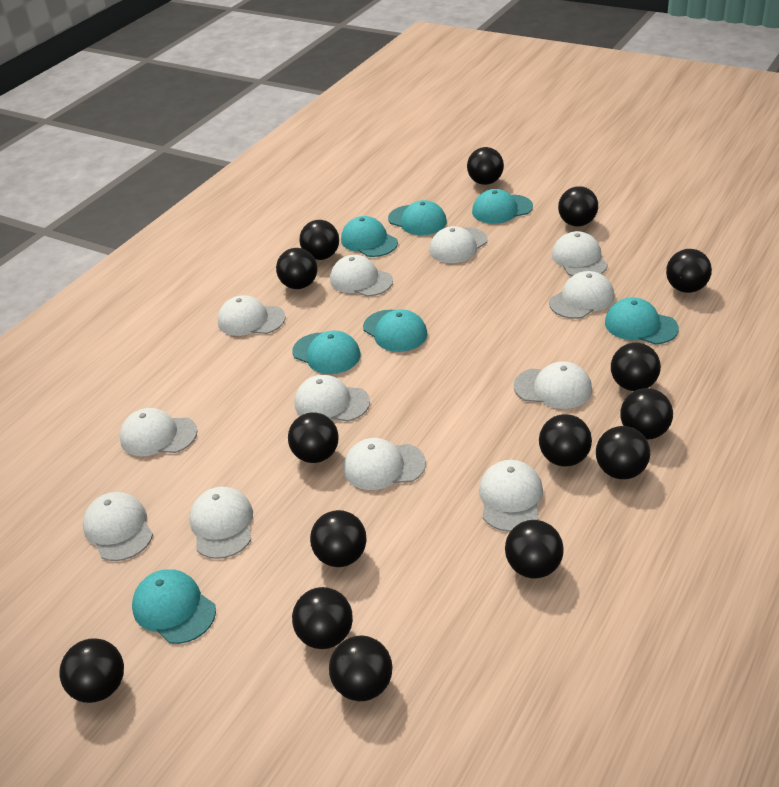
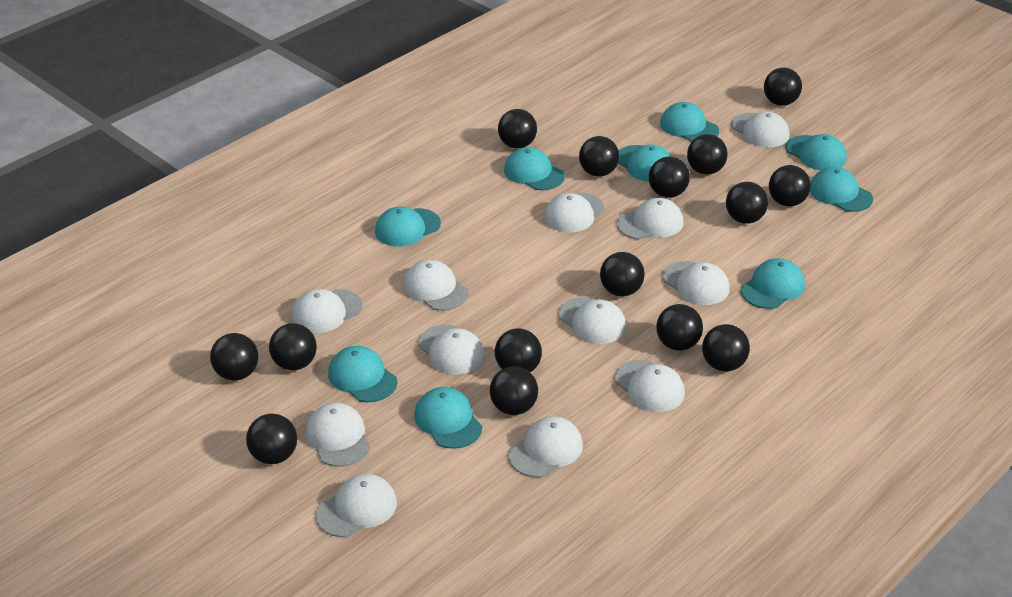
turquoise cap: 7 -> 9

